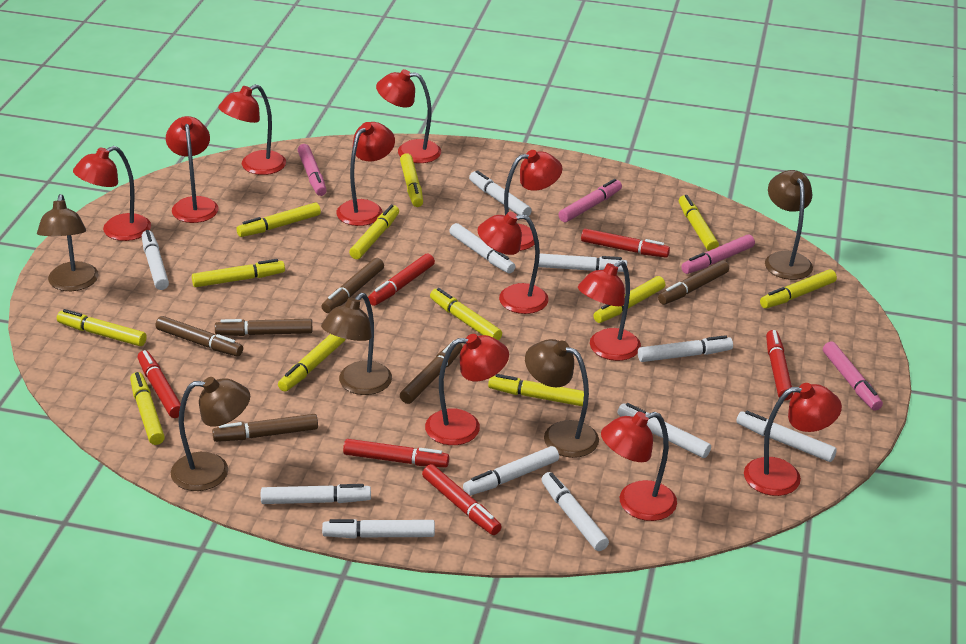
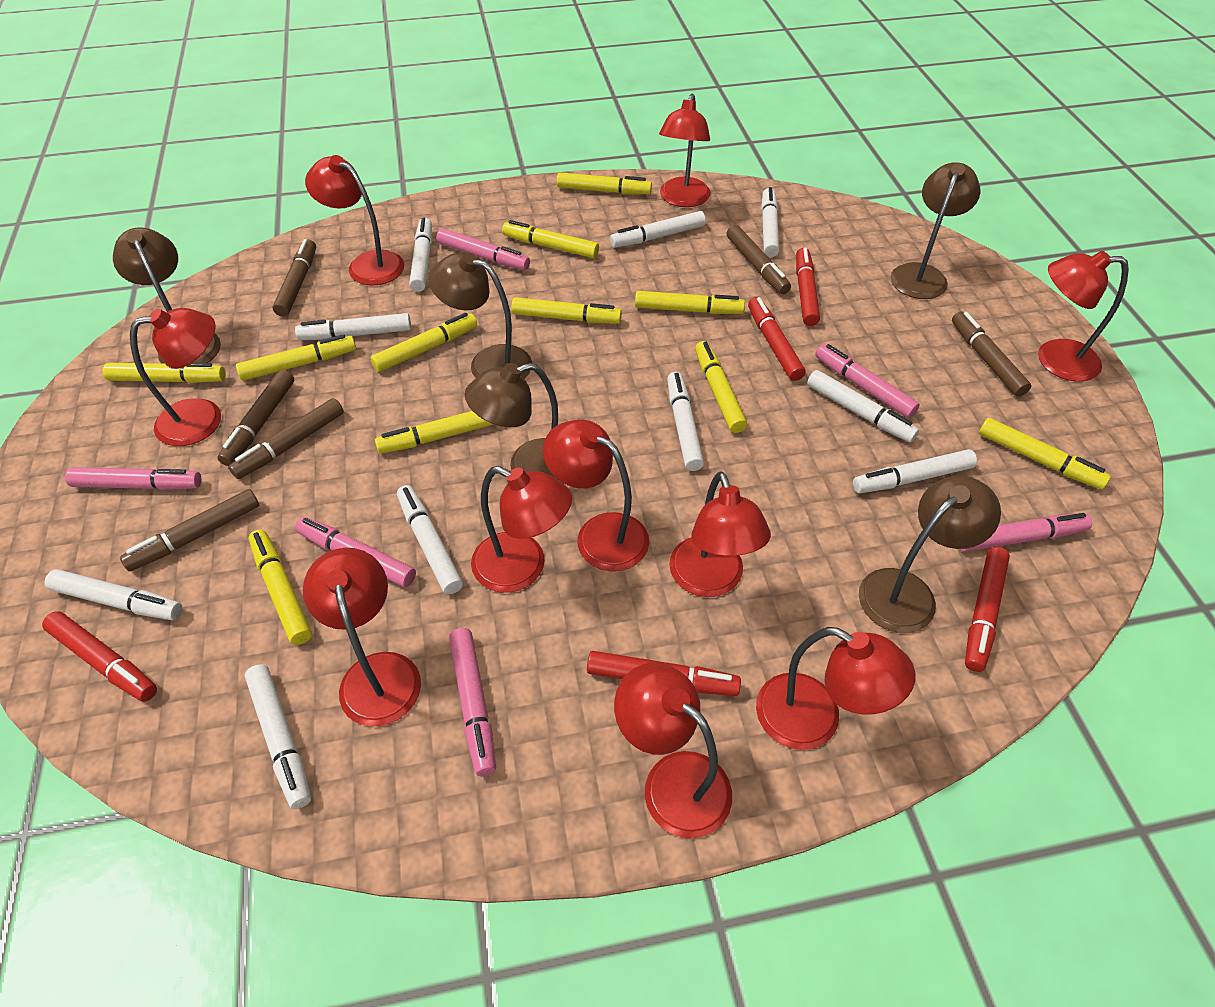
pink marker: 4 -> 6
red lamp: 11 -> 10
red marker: 6 -> 5
white marker: 11 -> 10
yellow marker: 12 -> 11

